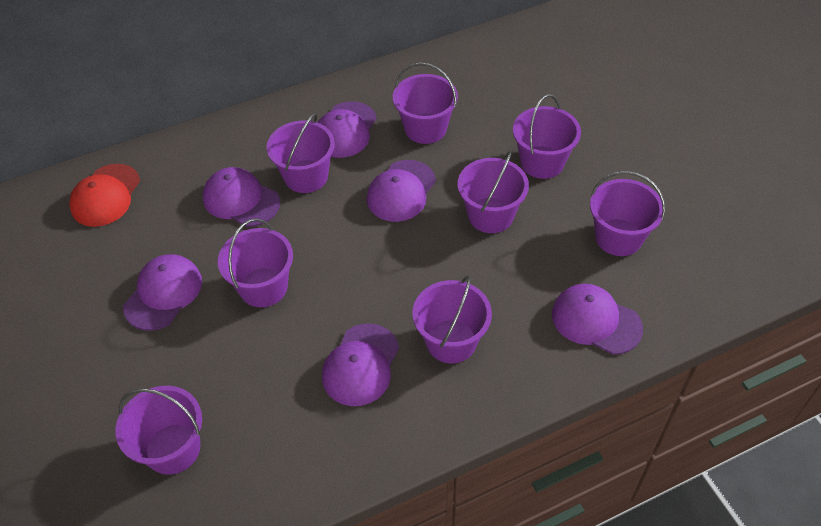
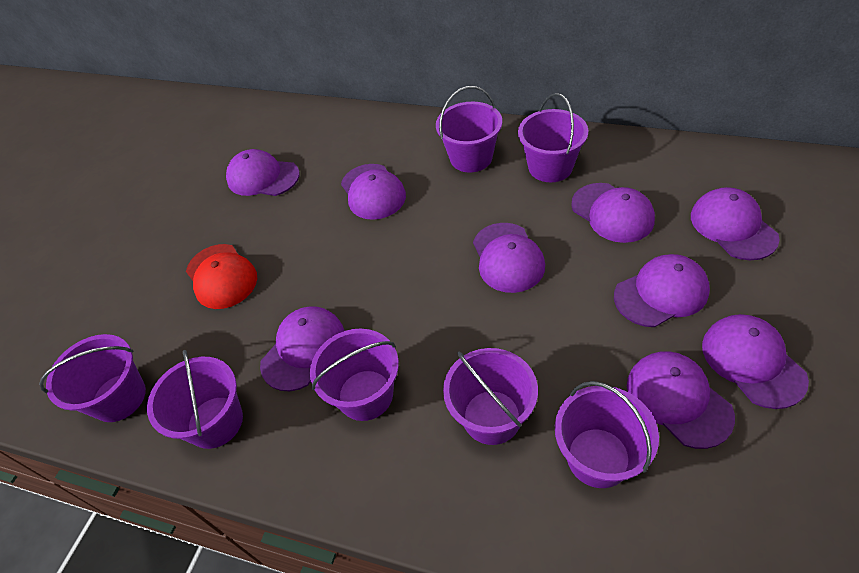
purple bucket: 8 -> 7
purple cap: 6 -> 9

